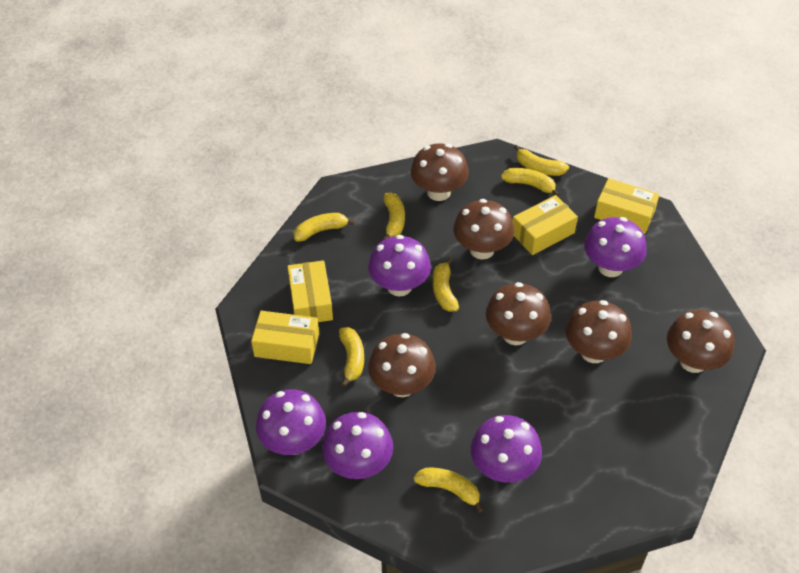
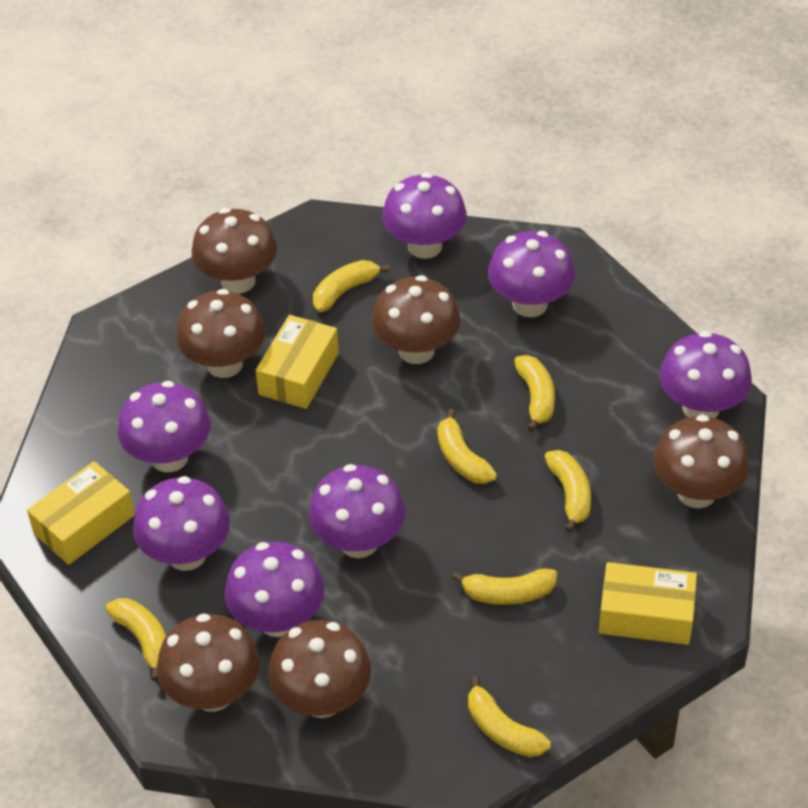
purple mushroom: 5 -> 7
yellow box: 4 -> 3

